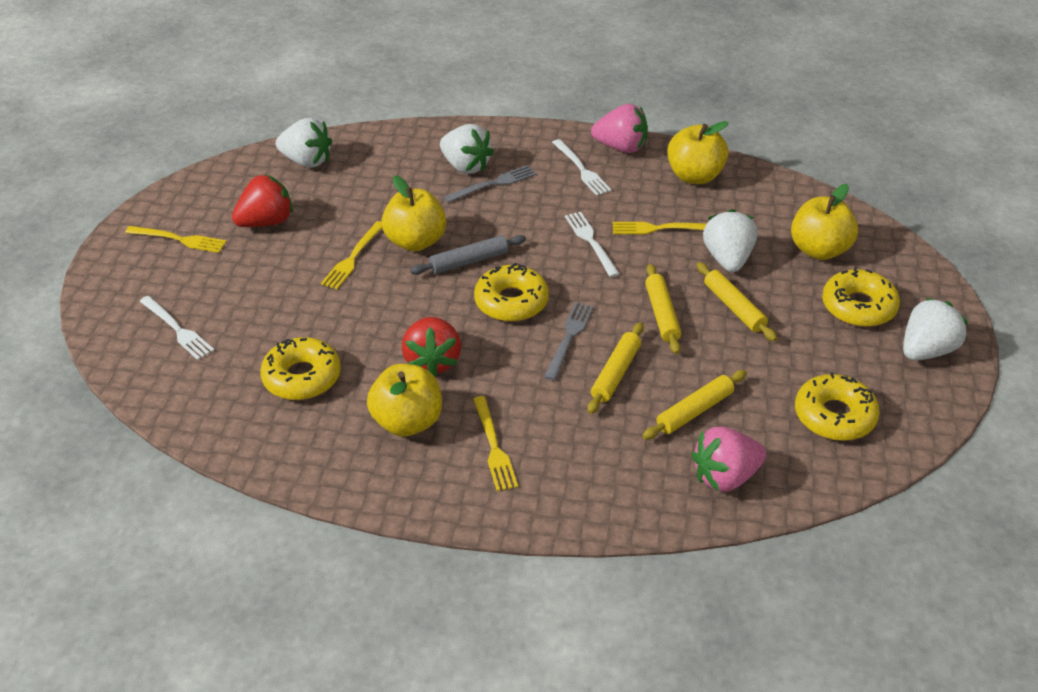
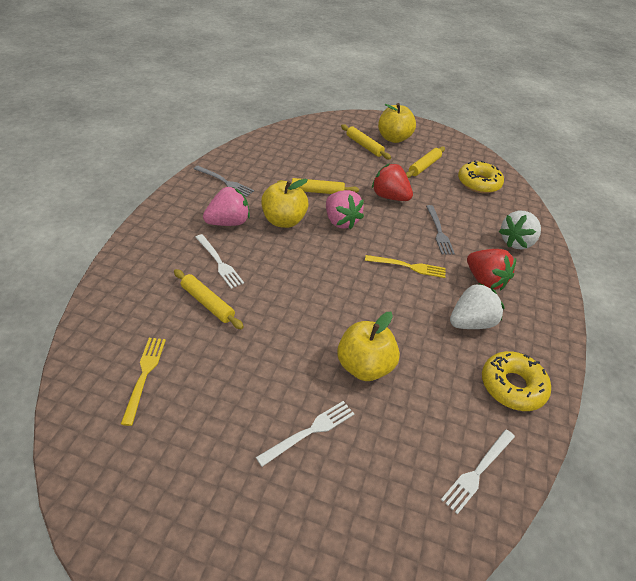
grey rolling pin: 1 -> 0
white strawberry: 4 -> 2
yellow apple: 4 -> 3
yellow donut: 4 -> 2
yellow fork: 4 -> 2

